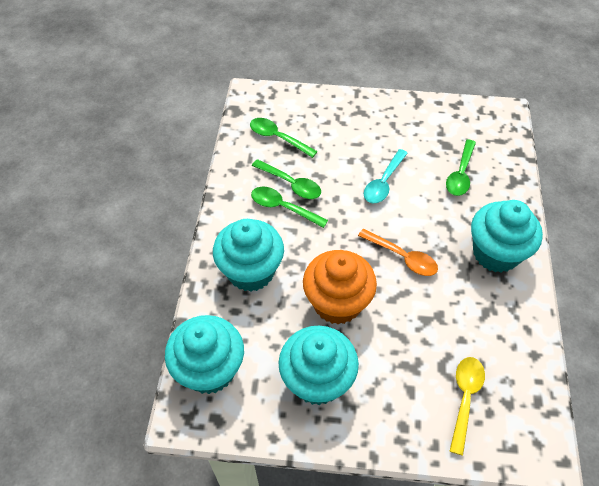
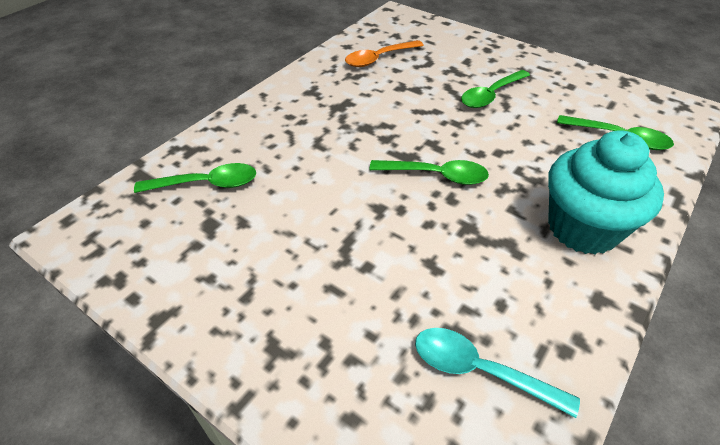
orange cupcake: 1 -> 0
turquoise cupcake: 4 -> 1
yellow spoon: 1 -> 0

